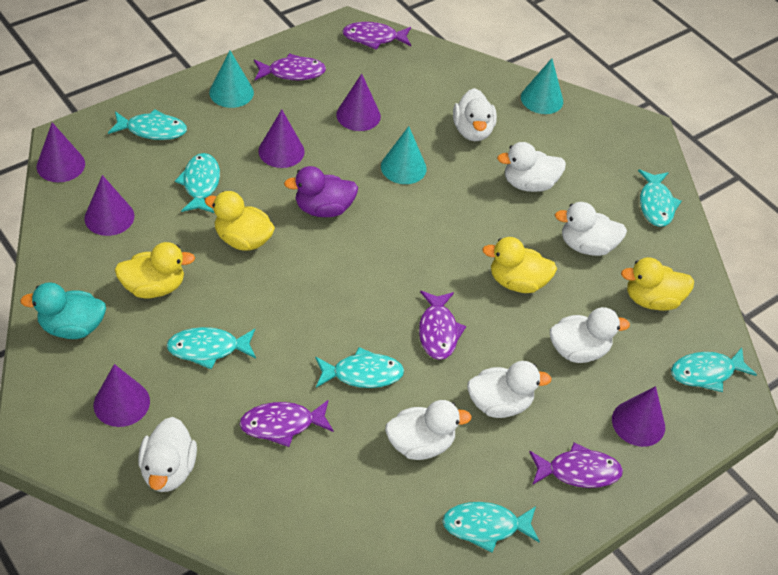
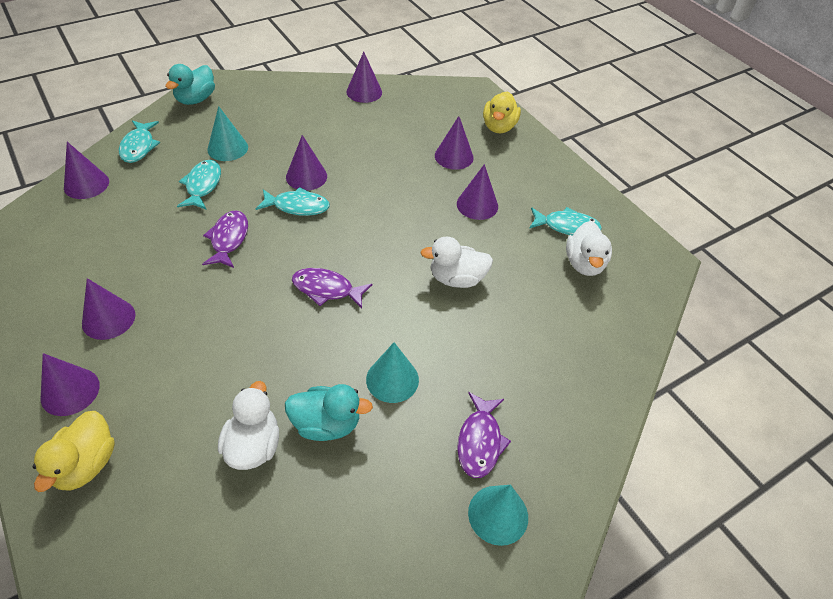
purple cone: 6 -> 7
purple duck: 1 -> 0
purple fish: 5 -> 3
turquoise duck: 1 -> 2
turquoise fish: 7 -> 4
white duck: 7 -> 3
yellow duck: 4 -> 2

